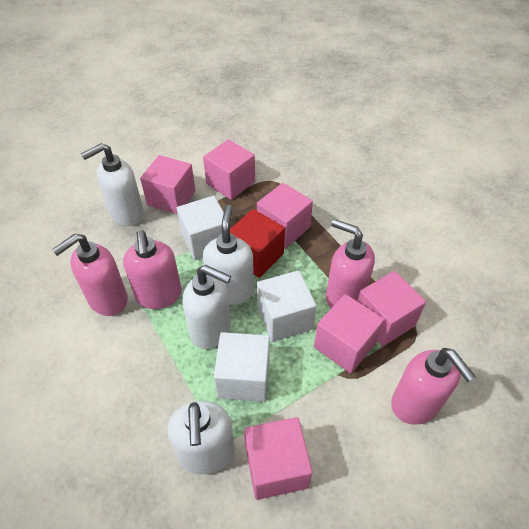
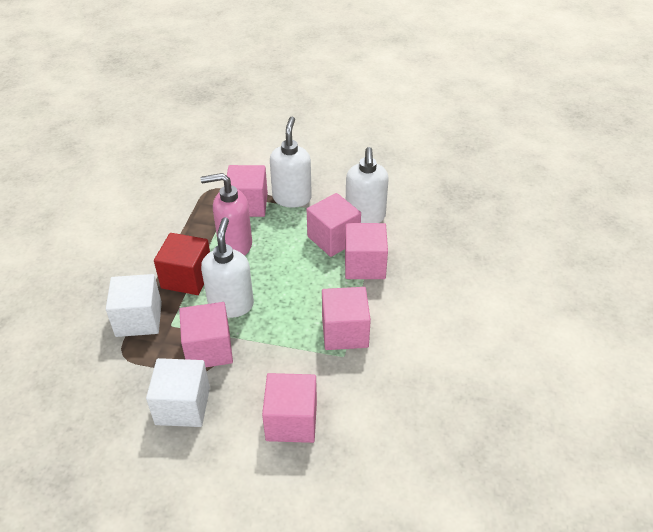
pink soap dispenser: 4 -> 1
white cube: 3 -> 2
white soap dispenser: 4 -> 3

